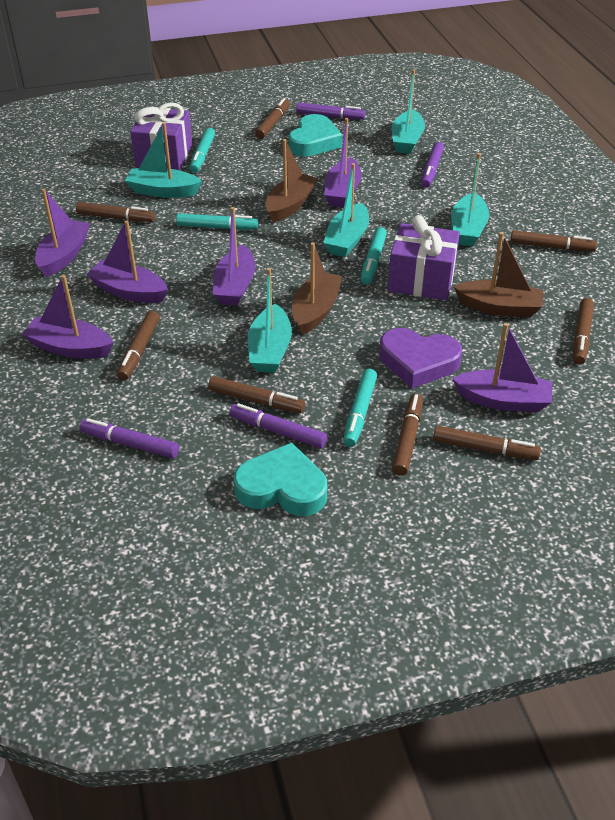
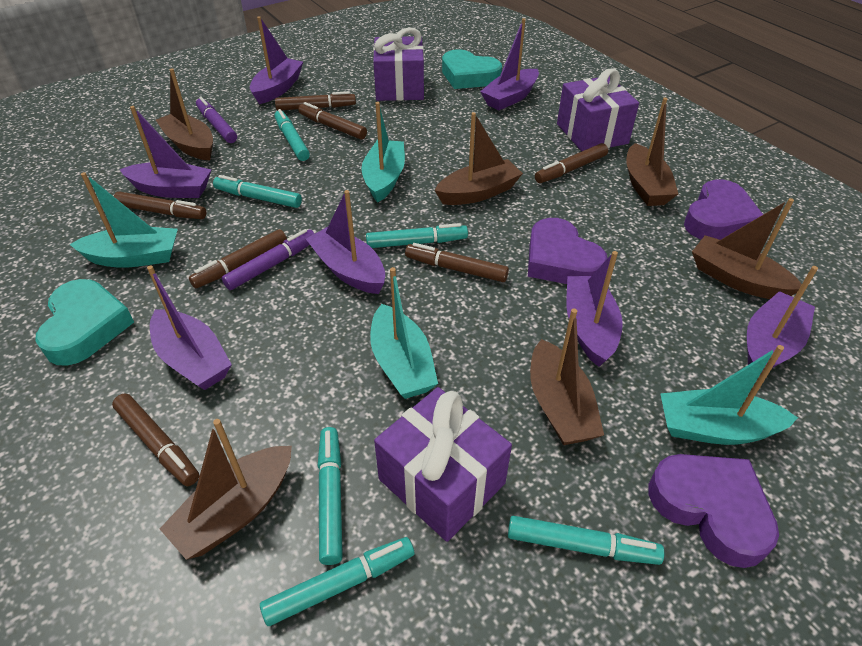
brown boat: 3 -> 6
brown marker: 8 -> 7
purple boat: 6 -> 7
purple gift: 2 -> 3
purple heart: 1 -> 3
purple marker: 4 -> 2
turquoise boat: 5 -> 4
turquoise marker: 4 -> 6

